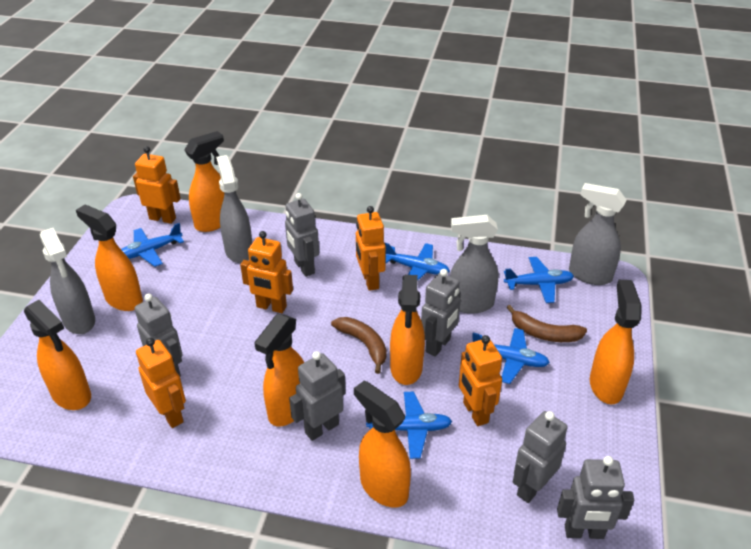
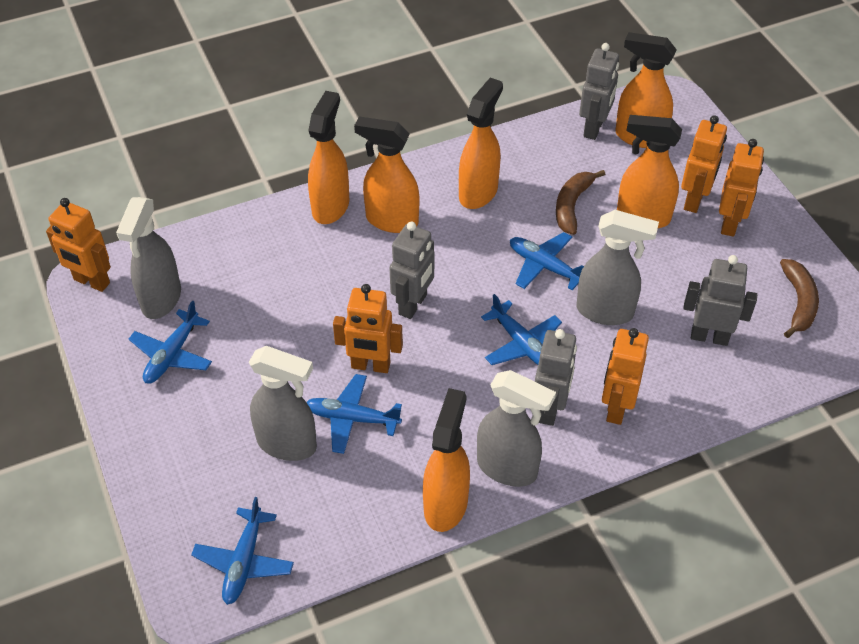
grey robot: 6 -> 4
orange spray bottle: 7 -> 6

